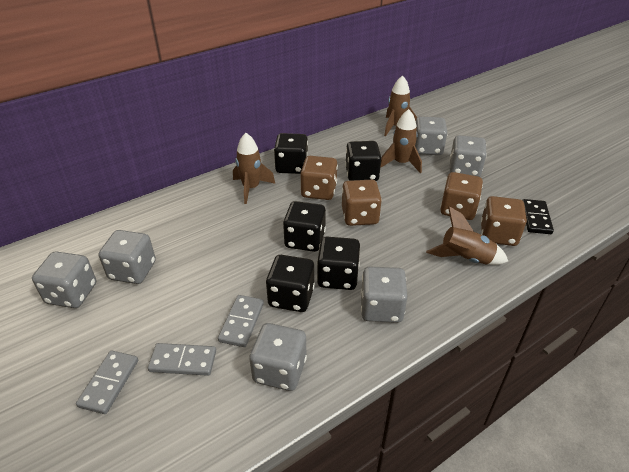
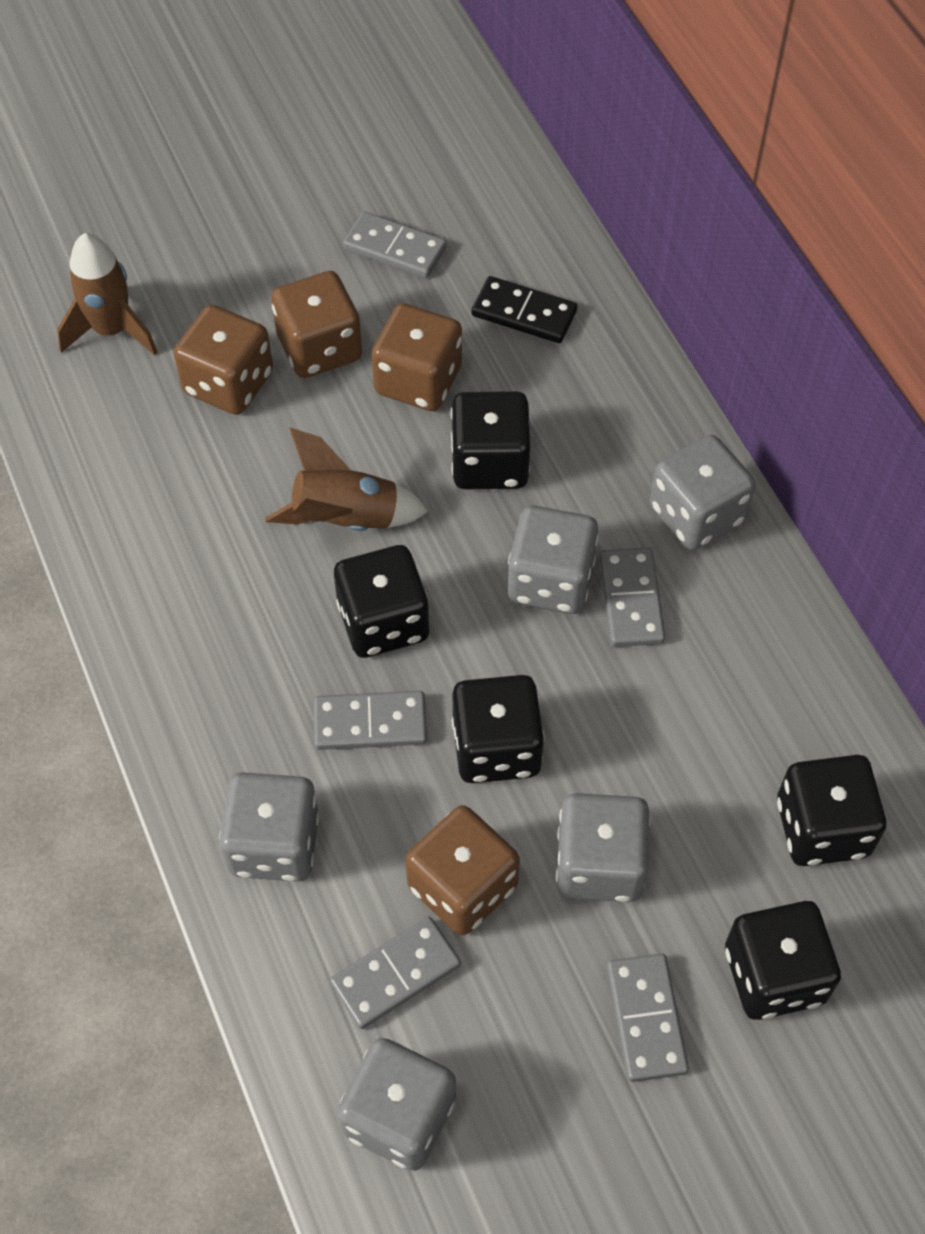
brown rocket: 4 -> 2
grey dice: 6 -> 5
grey domino: 3 -> 5

